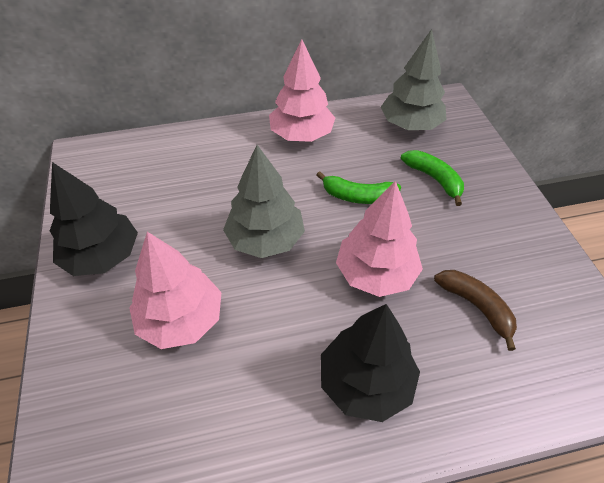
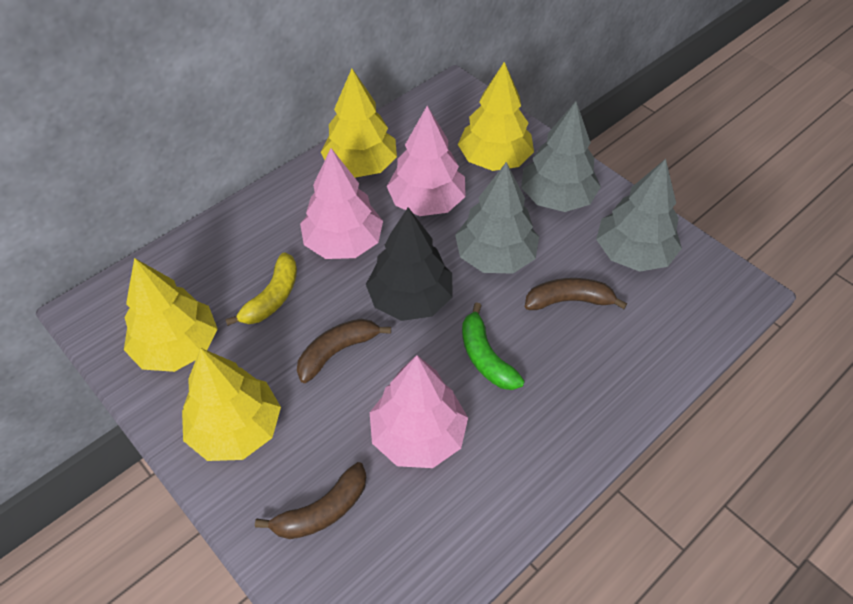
black tree: 2 -> 1
brown banana: 1 -> 3
green banana: 2 -> 1
grey tree: 2 -> 3
yellow banana: 0 -> 1
yellow tree: 0 -> 4

